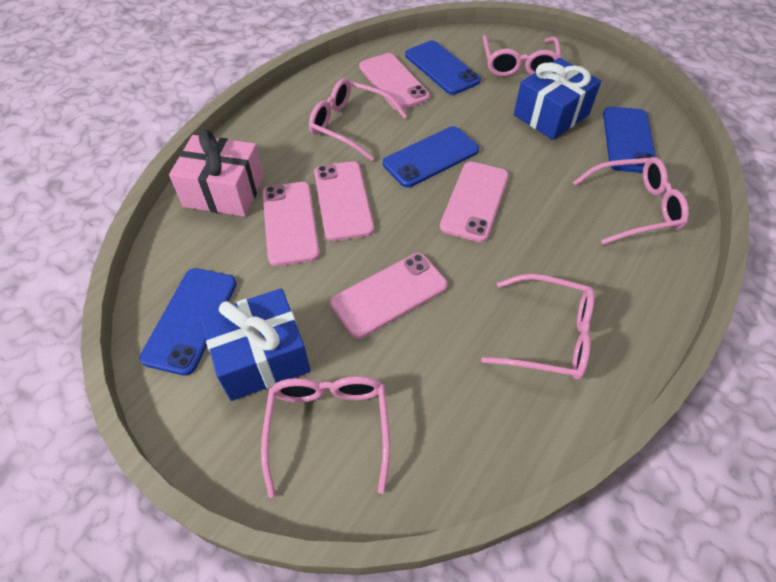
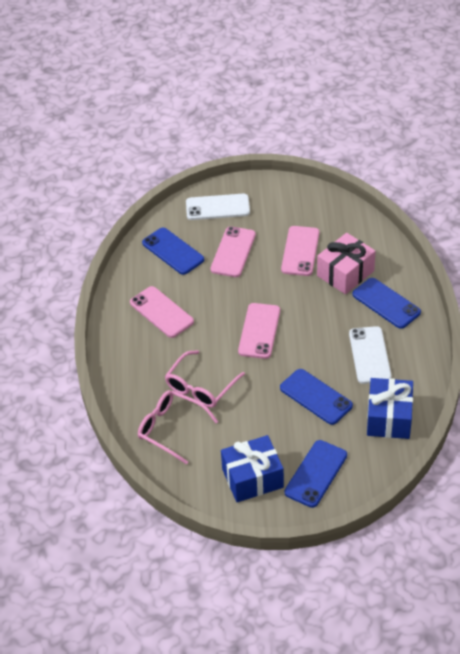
pink glasses: 5 -> 2
pink phone: 5 -> 4
white phone: 0 -> 2

